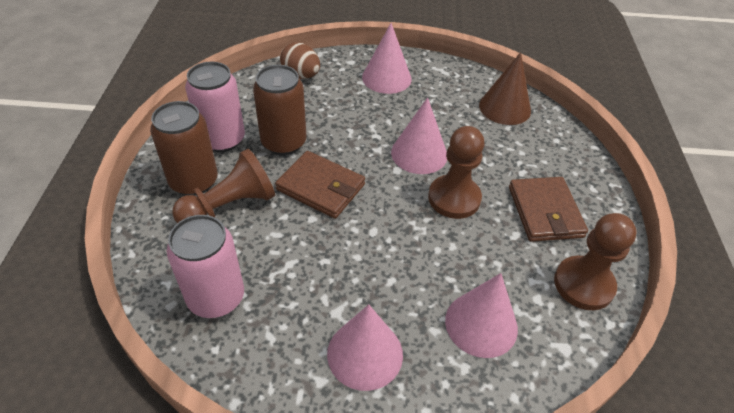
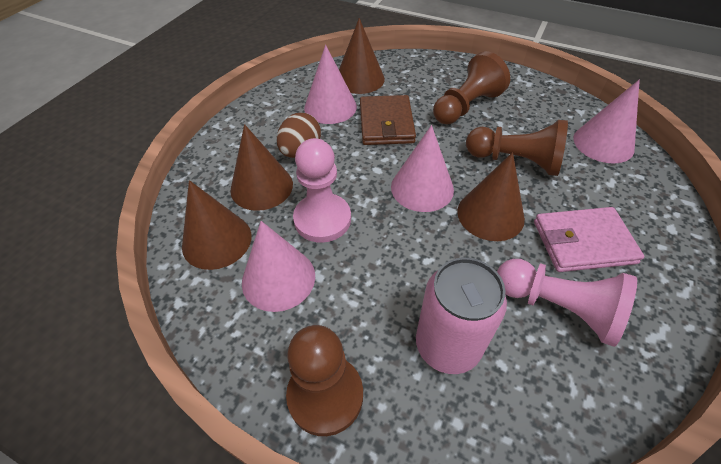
brown can: 2 -> 0
brown cone: 1 -> 4
brown wallet: 2 -> 1
pink can: 2 -> 1
pink pawn: 0 -> 2
pink wallet: 0 -> 1

